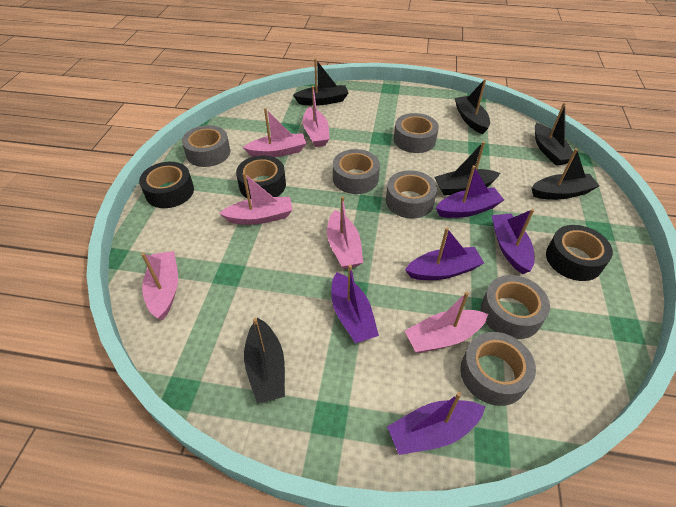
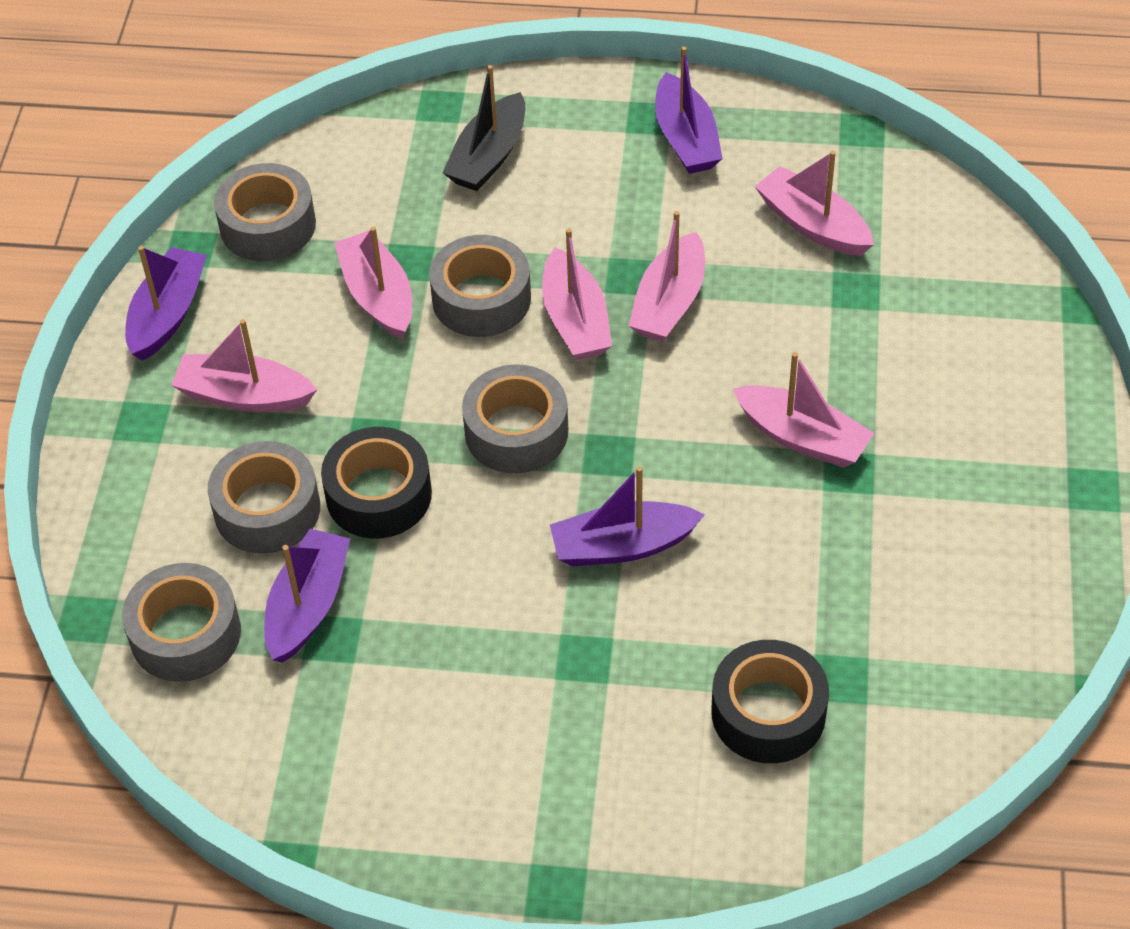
black boat: 6 -> 1
black tape: 3 -> 2
grey tape: 6 -> 5
purple boat: 5 -> 4

